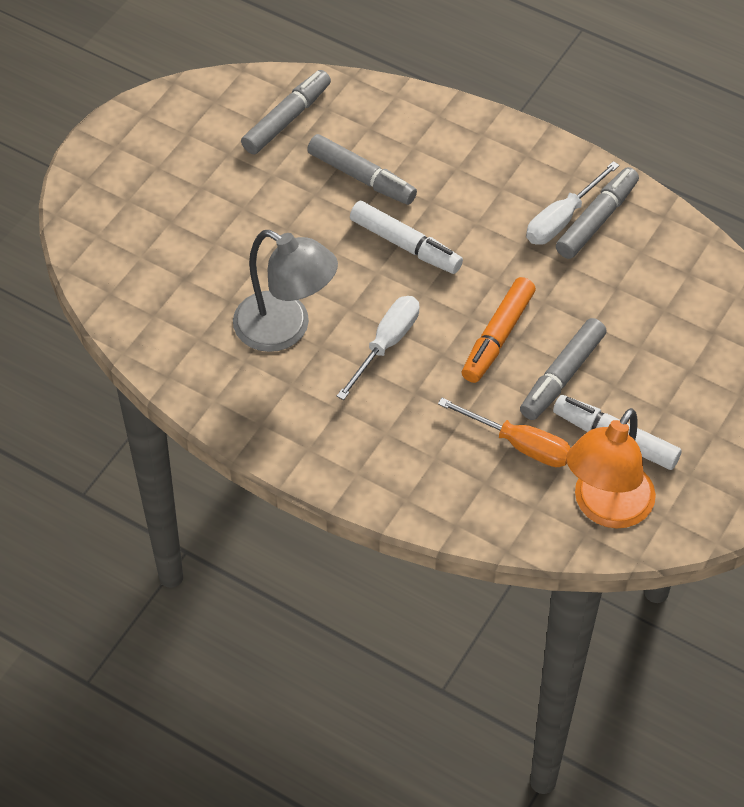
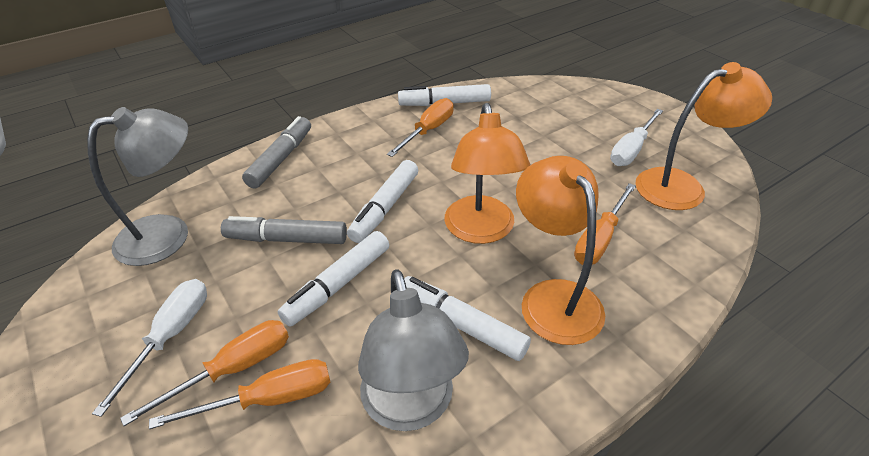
grey lamp: 1 -> 2
grey marker: 4 -> 2
orange lamp: 1 -> 3
orange marker: 1 -> 0
orange screwdriver: 1 -> 4
white marker: 2 -> 4

